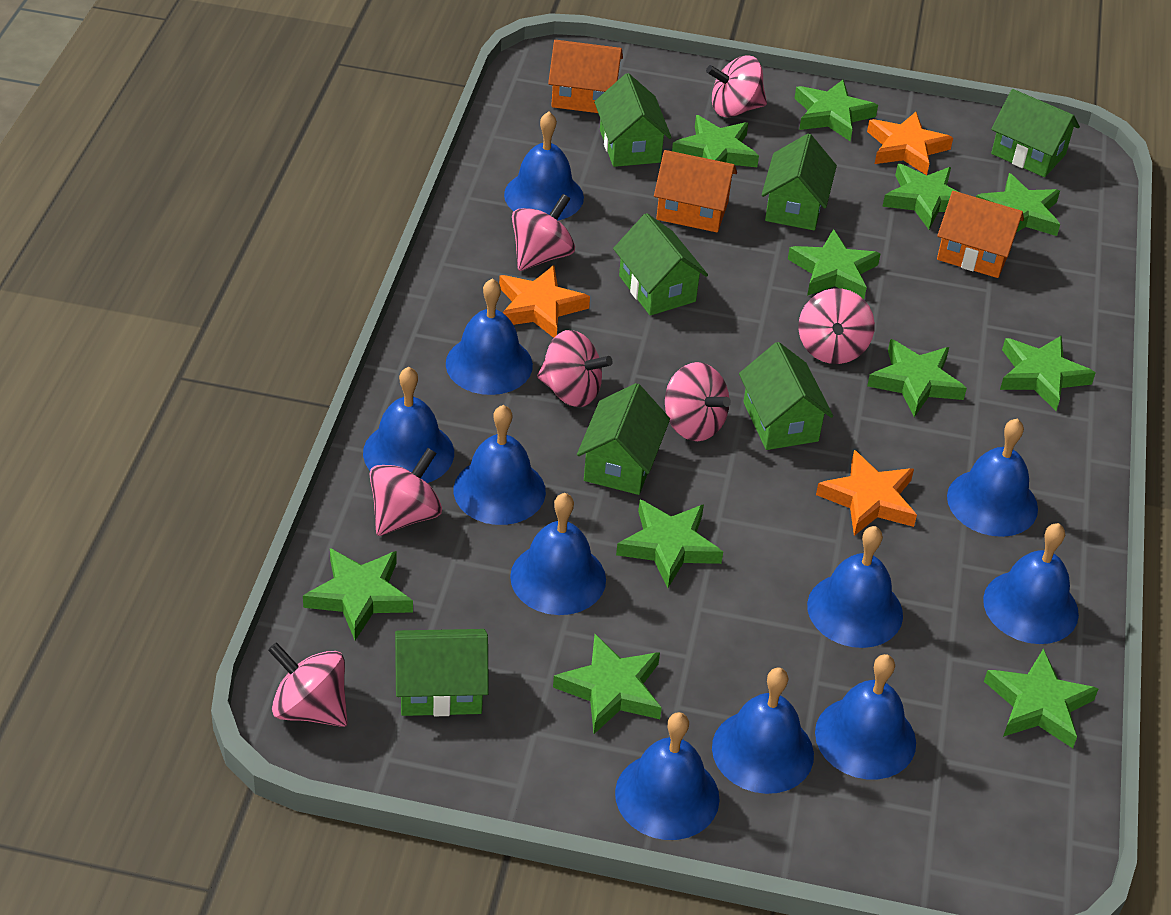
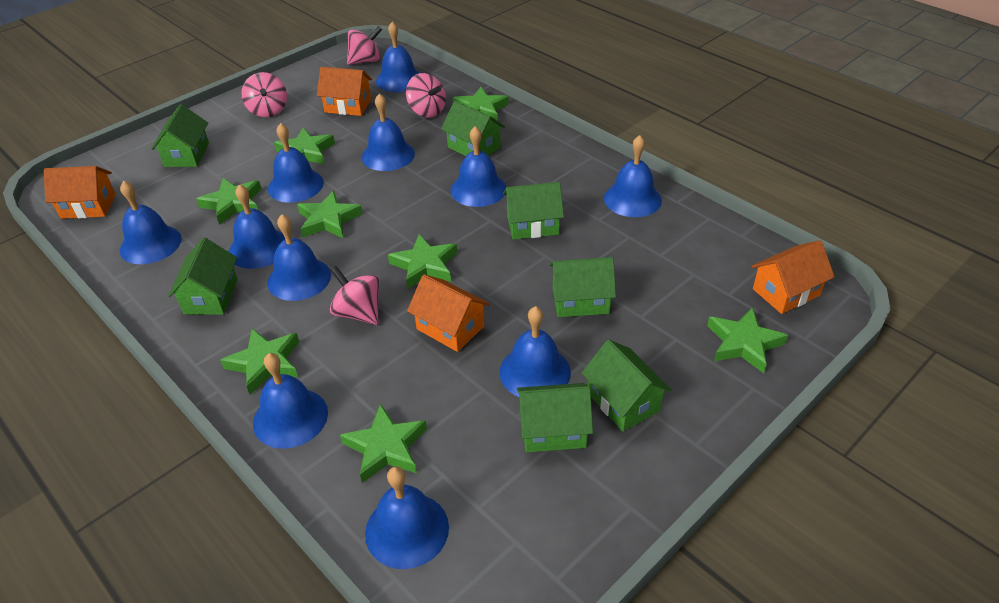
green star: 11 -> 8
orange house: 3 -> 4
orange star: 3 -> 0
pink spinning top: 7 -> 4

